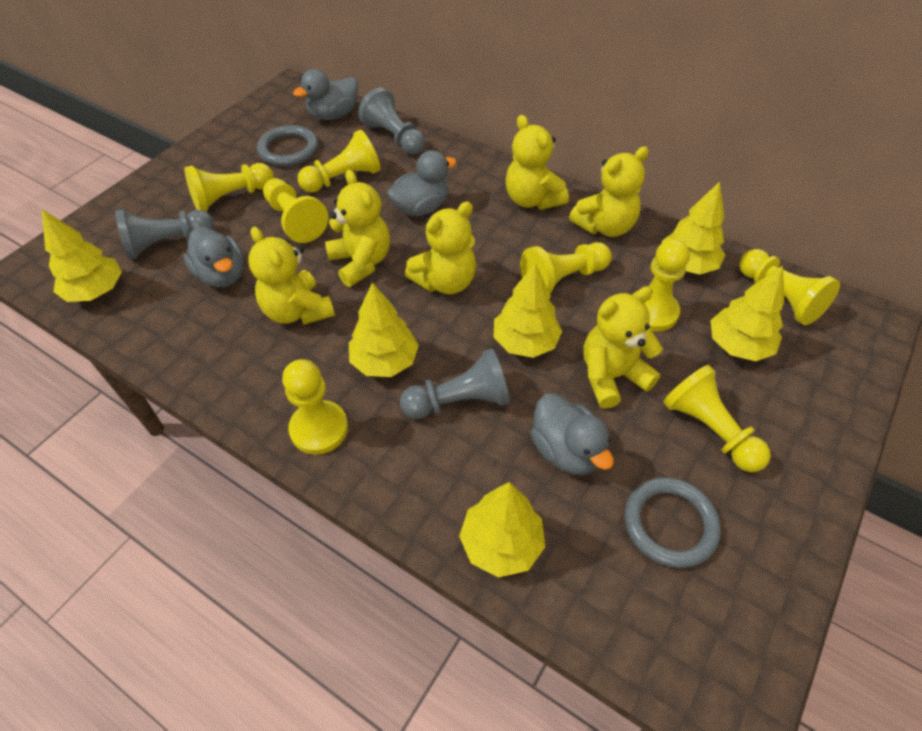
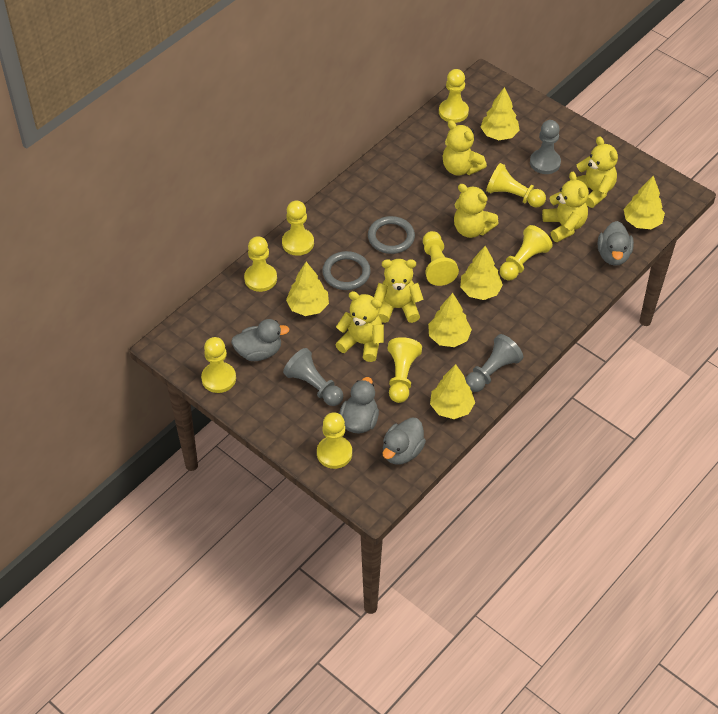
yellow pawn: 8 -> 9

